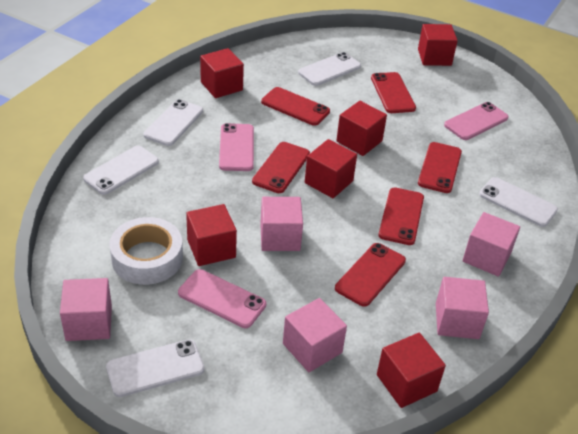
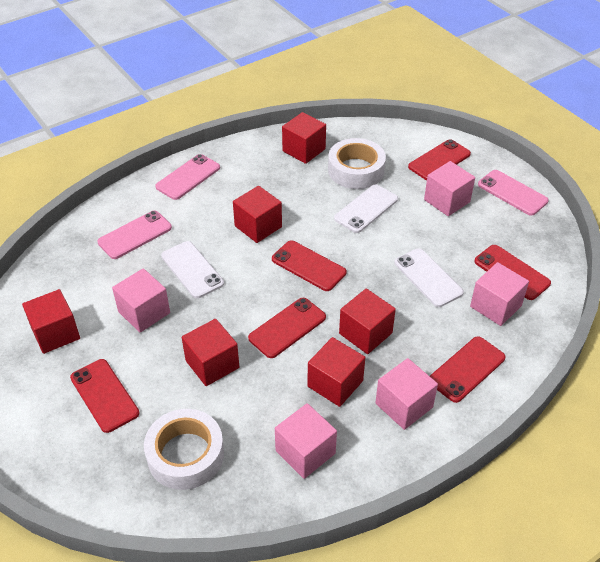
white phone: 5 -> 3
white tape: 1 -> 2

